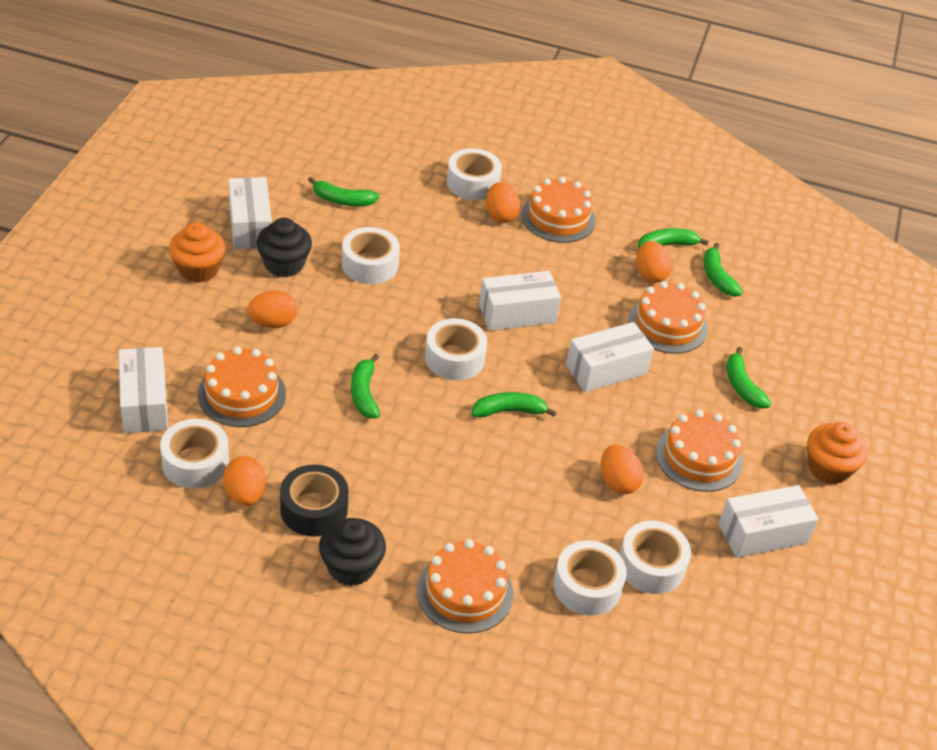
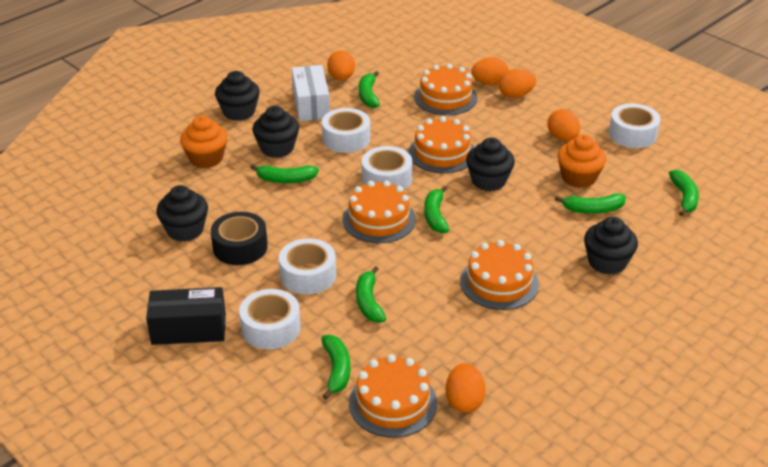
black box: 0 -> 1
black cupcake: 2 -> 5
green banana: 6 -> 7
white box: 5 -> 1
white tape: 6 -> 5

